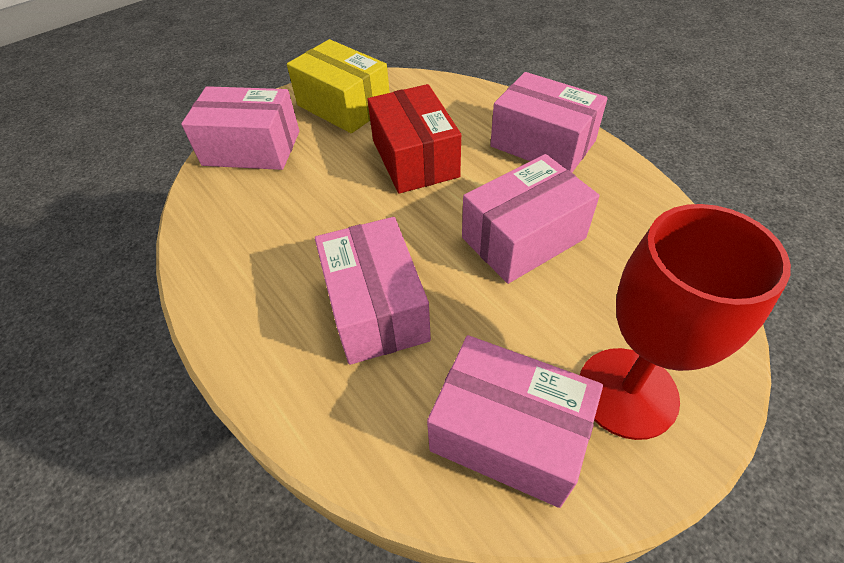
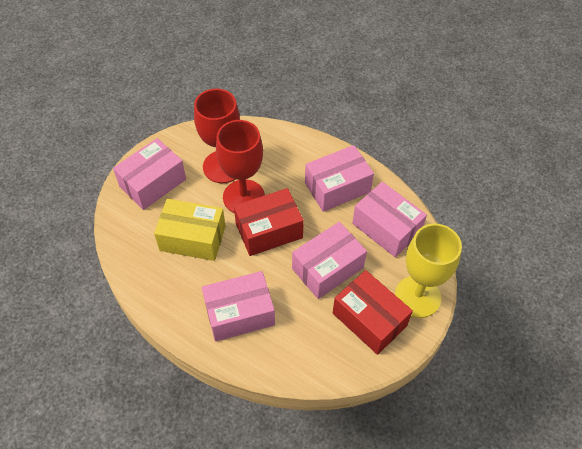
red box: 1 -> 2
red goblet: 1 -> 2
yellow goblet: 0 -> 1

